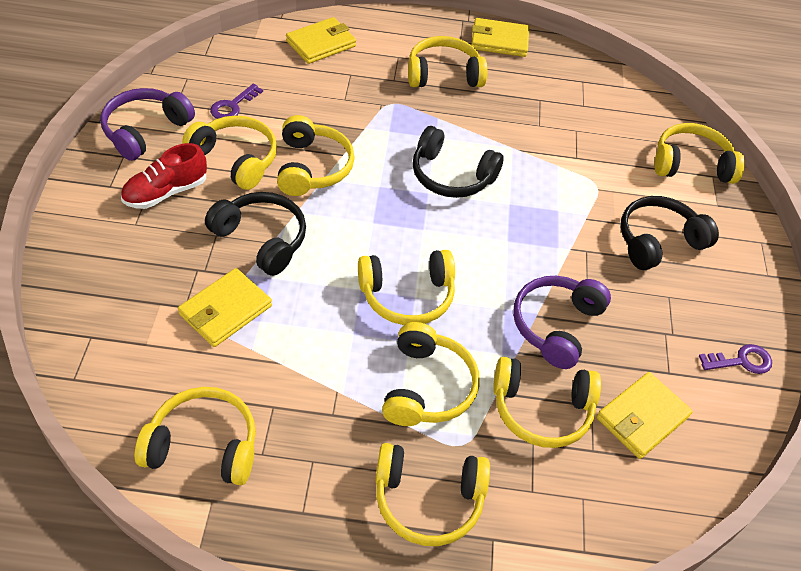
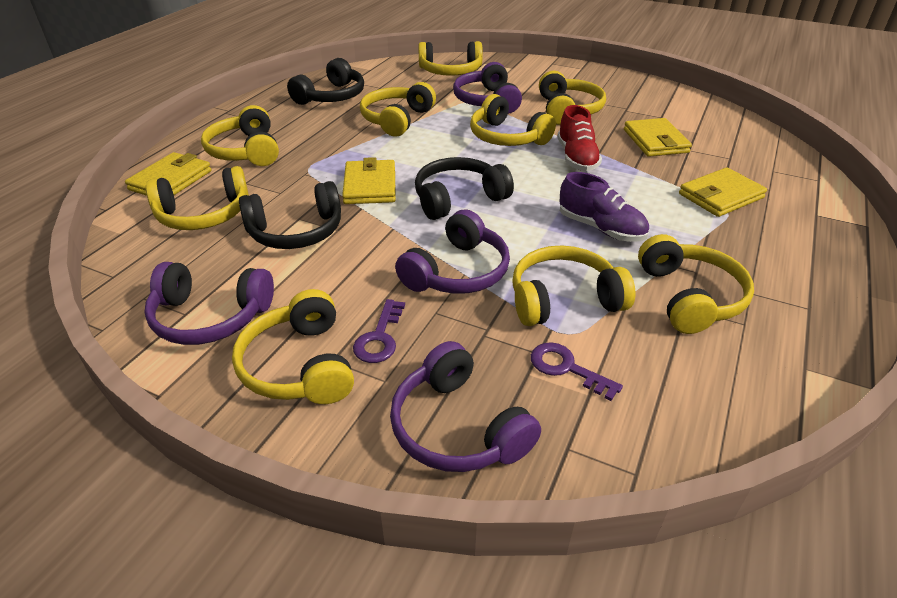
purple headphones: 2 -> 4
purple shoe: 0 -> 1

